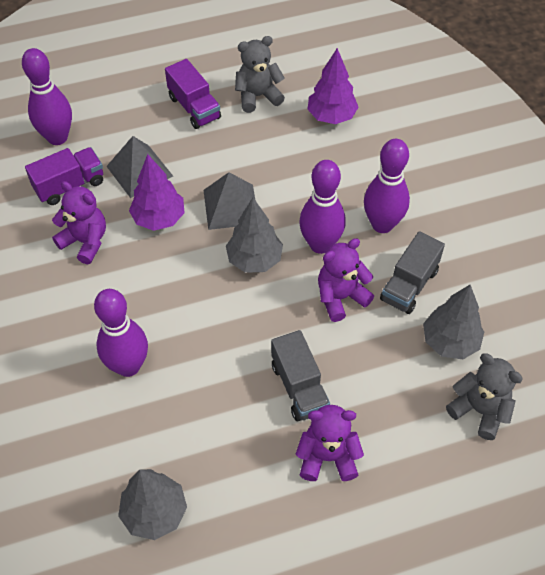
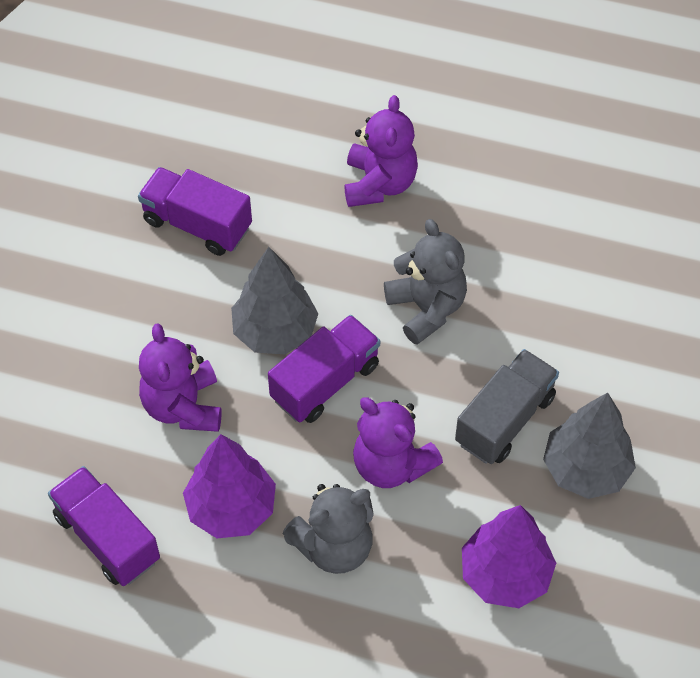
grey pyramid: 2 -> 0
grey tree: 3 -> 2
grey truck: 2 -> 1
purple bowling pin: 4 -> 0
purple truck: 2 -> 3

